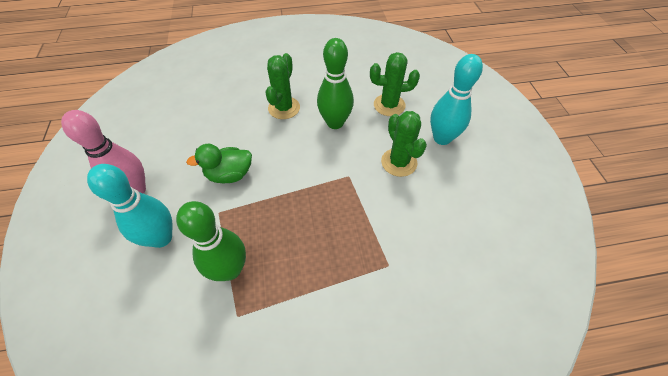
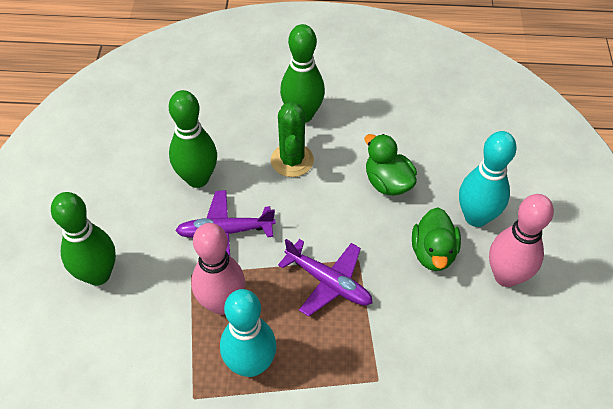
green bowling pin: 2 -> 3
green cactus: 3 -> 1
green duck: 1 -> 2
pink bowling pin: 1 -> 2
purple plane: 0 -> 2

